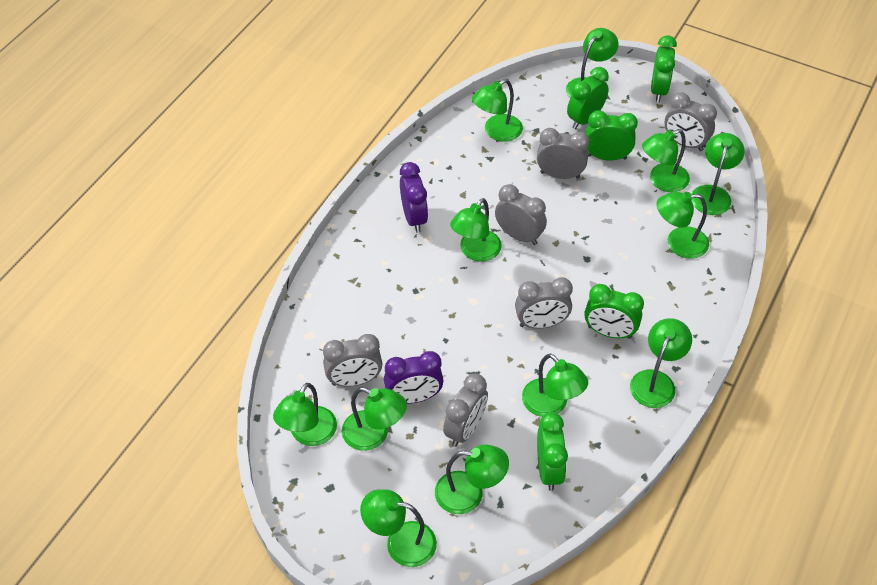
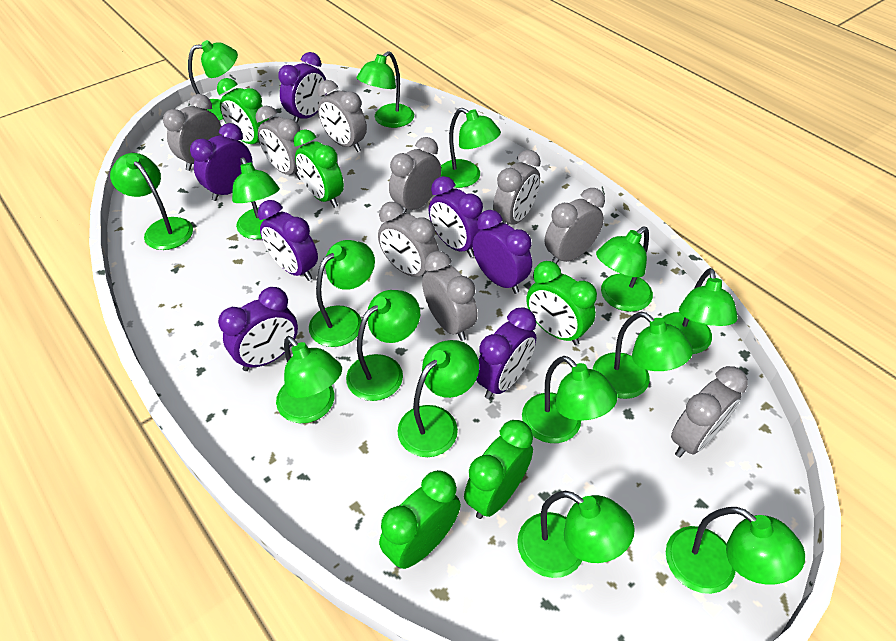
green lamp: 12 -> 15
grey clock: 6 -> 9
purple clock: 2 -> 7

